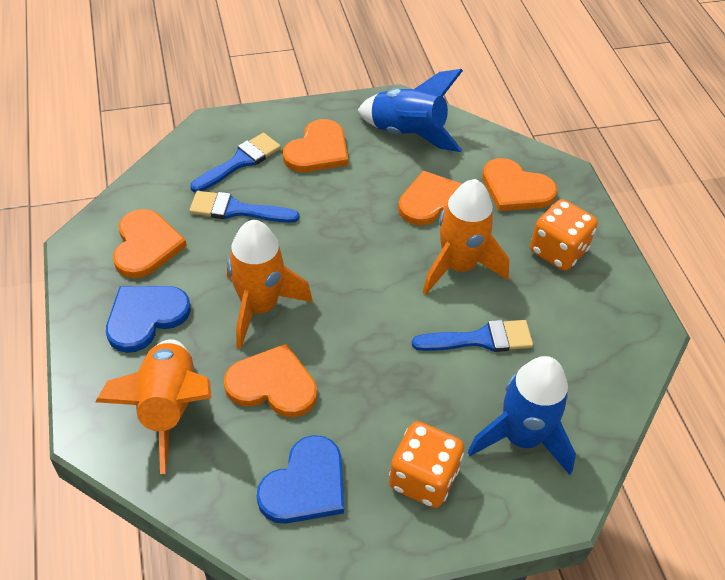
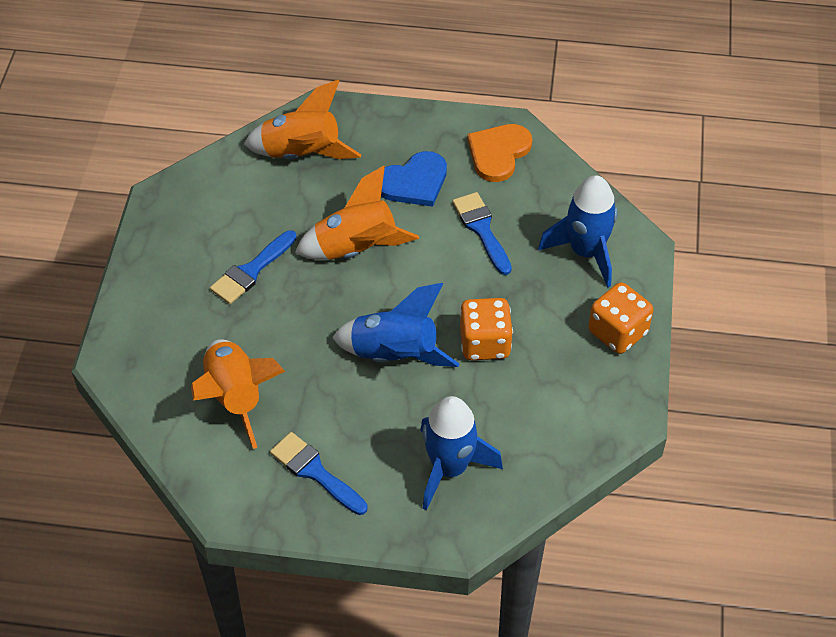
blue heart: 2 -> 1
blue rocket: 2 -> 3
orange heart: 5 -> 1

